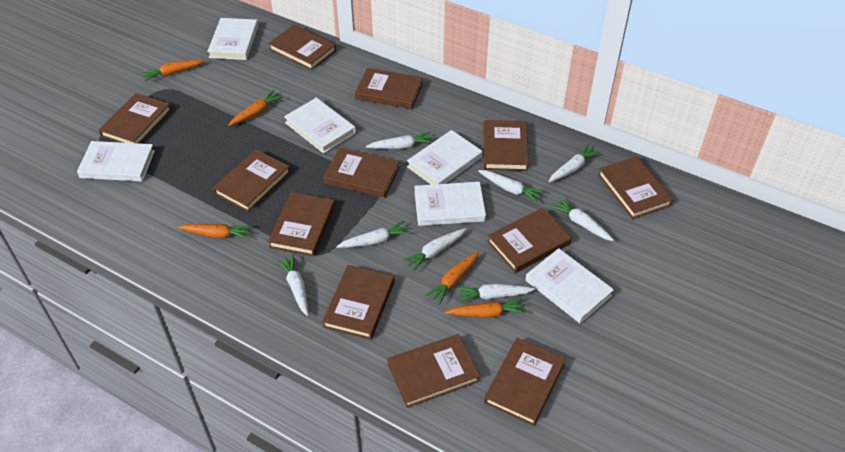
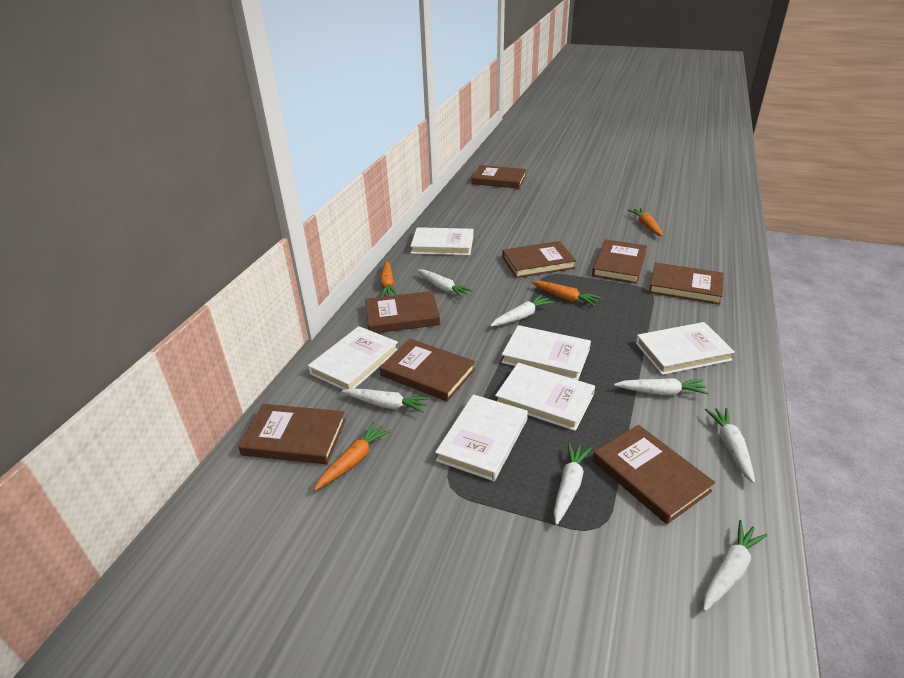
brown book: 12 -> 8
orange carrot: 5 -> 4
white carrot: 8 -> 7

